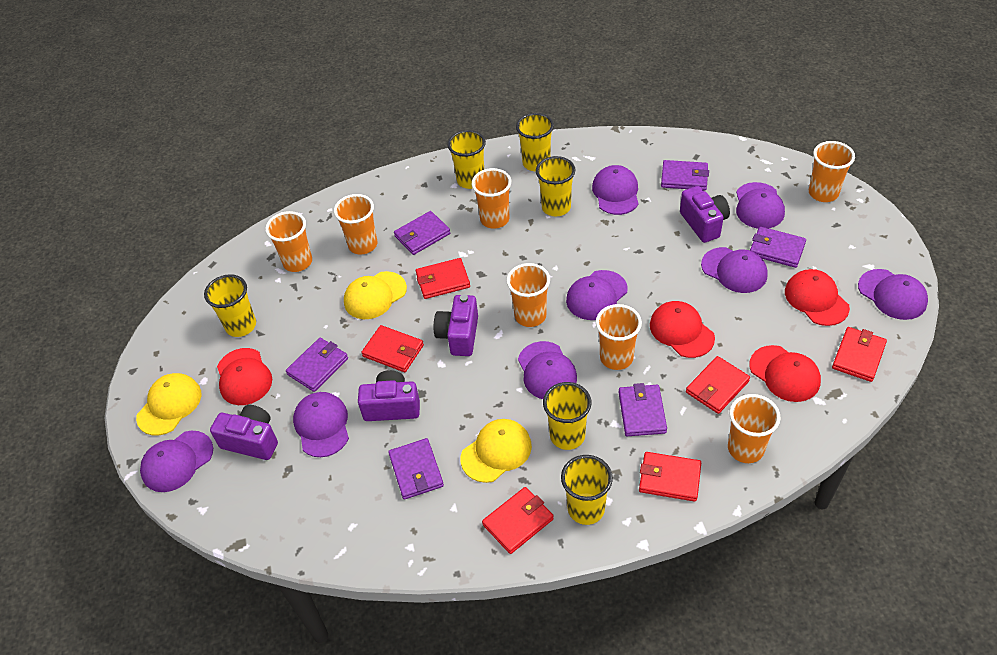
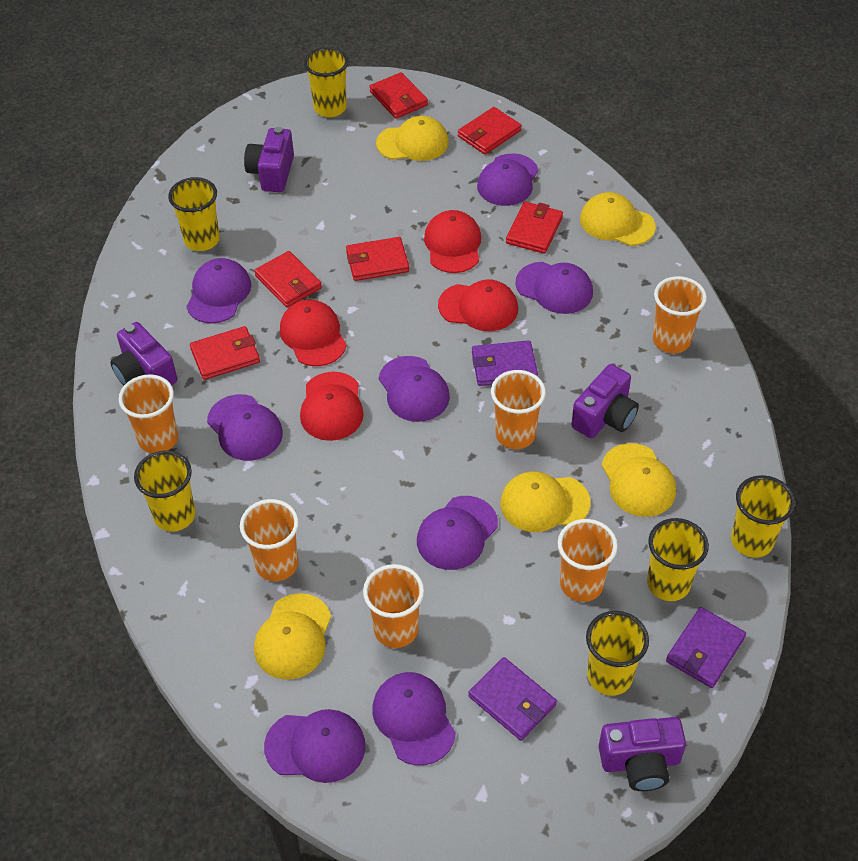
orange cup: 7 -> 6
purple wallet: 6 -> 3
yellow cap: 3 -> 5

